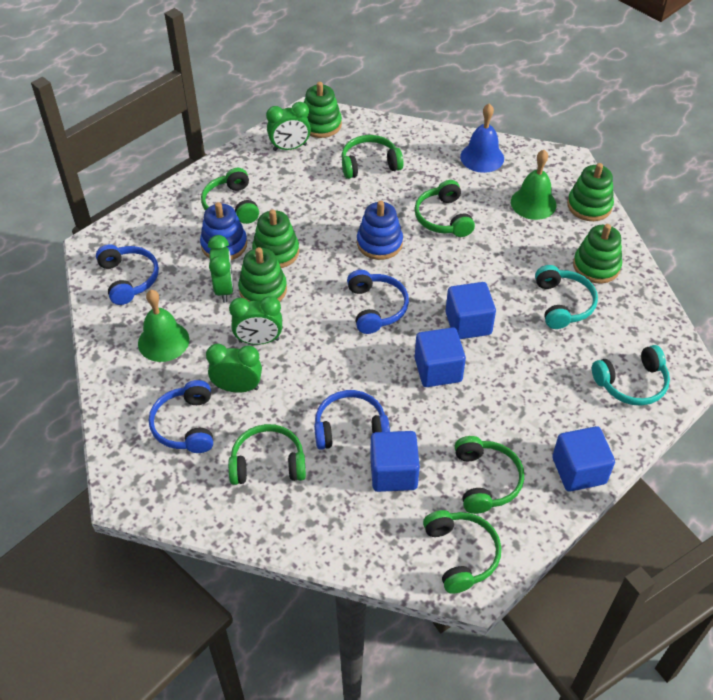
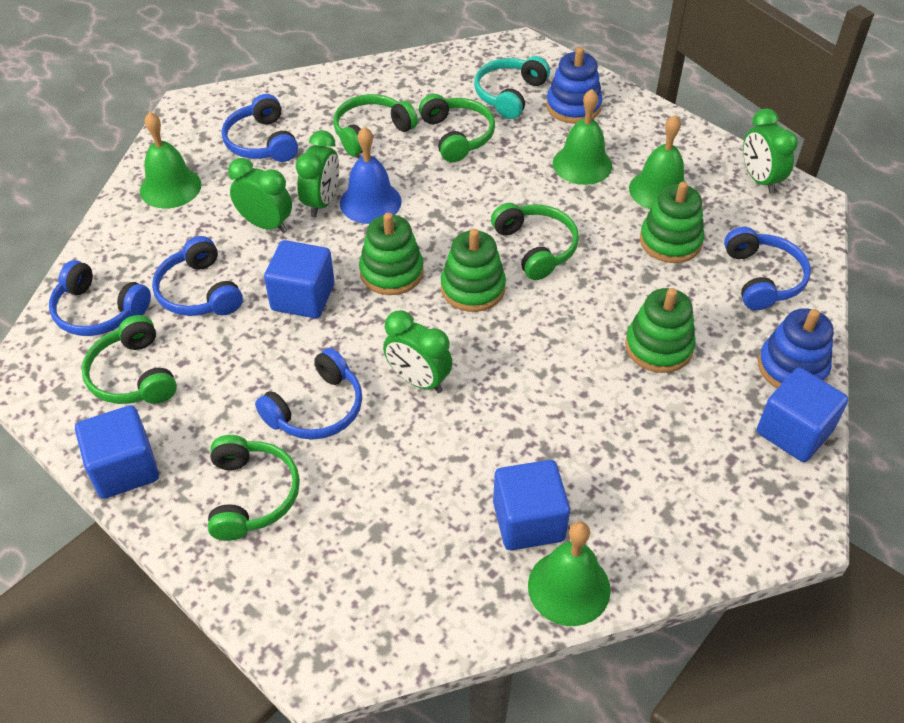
blue headphones: 4 -> 5
green bell: 2 -> 4
green headphones: 6 -> 5
green stacking toy: 5 -> 4
turquoise headphones: 2 -> 1

